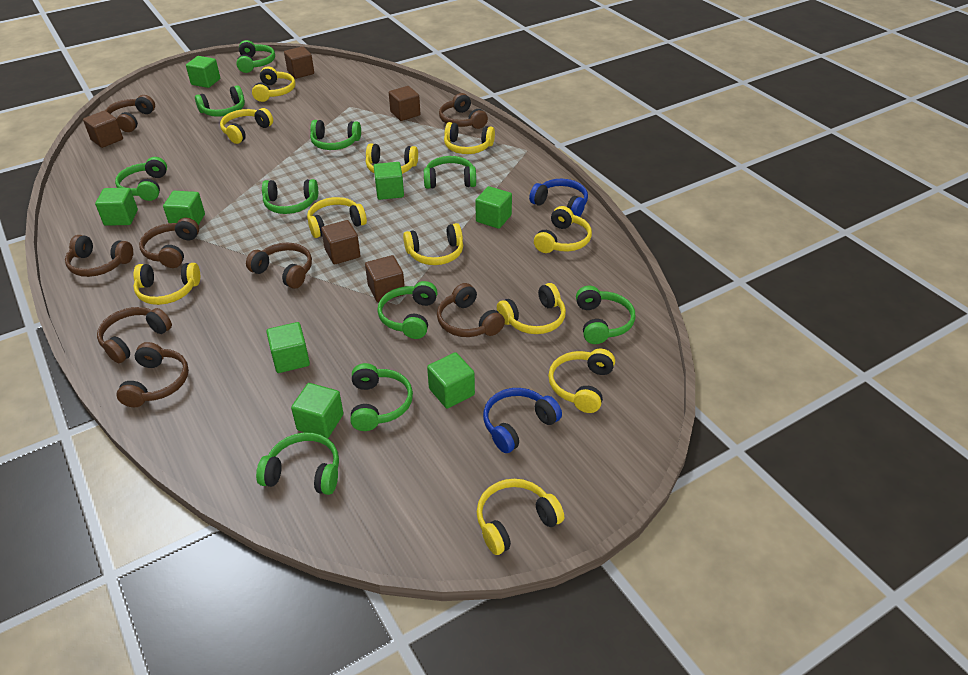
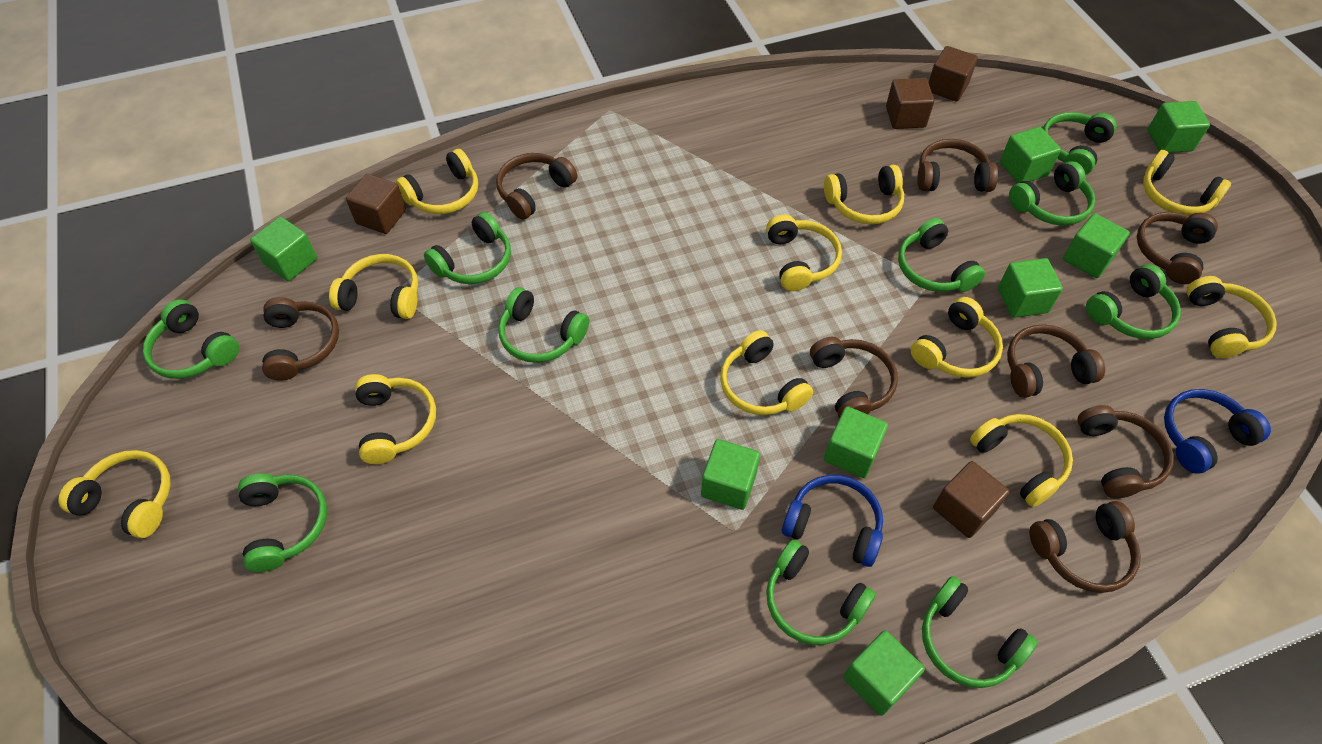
brown cube: 5 -> 4

